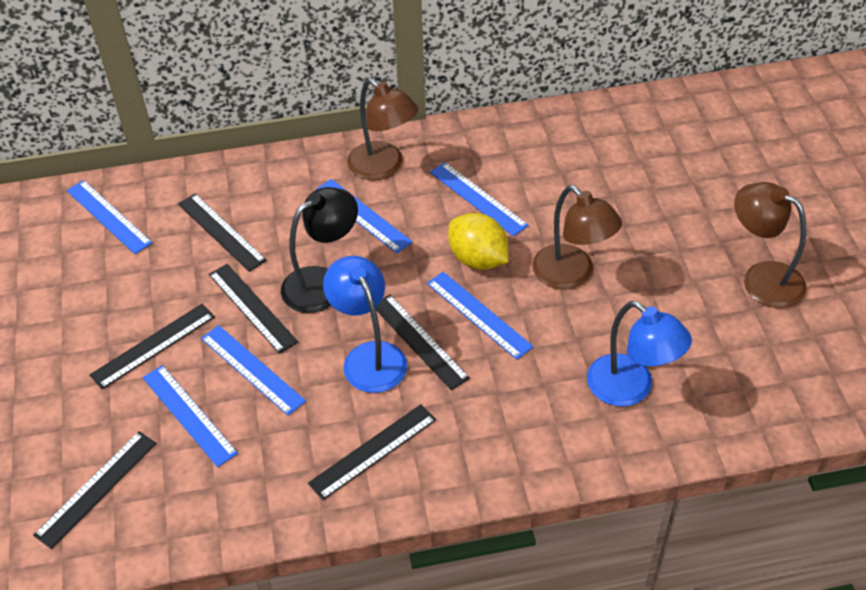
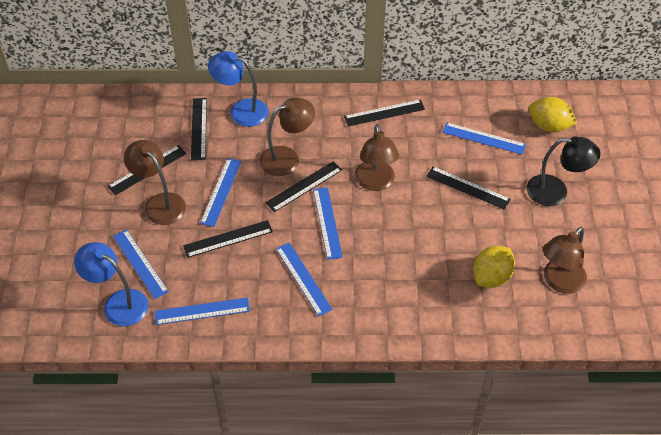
brown lamp: 3 -> 4
yellow lemon: 1 -> 2

